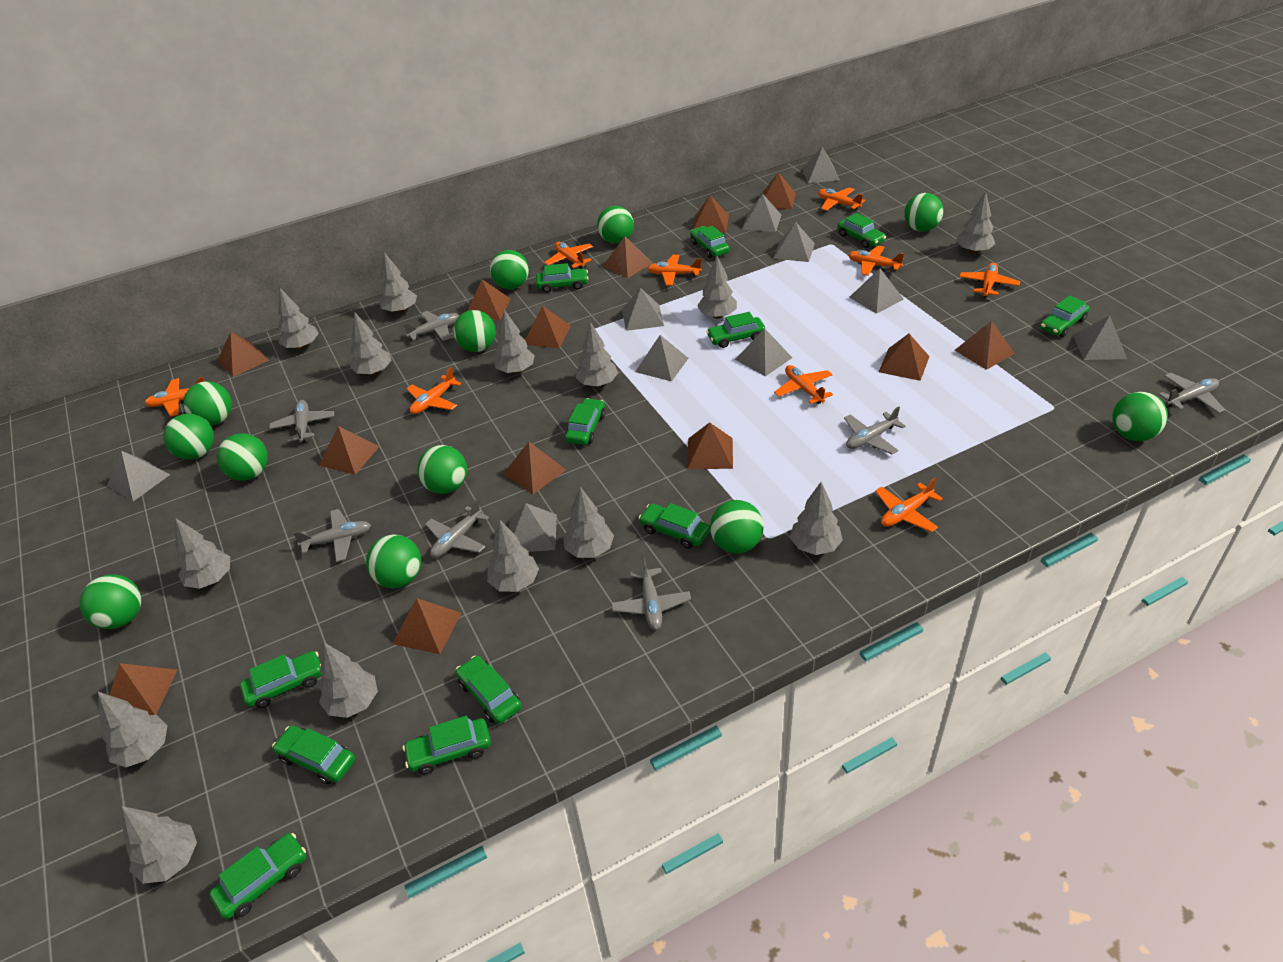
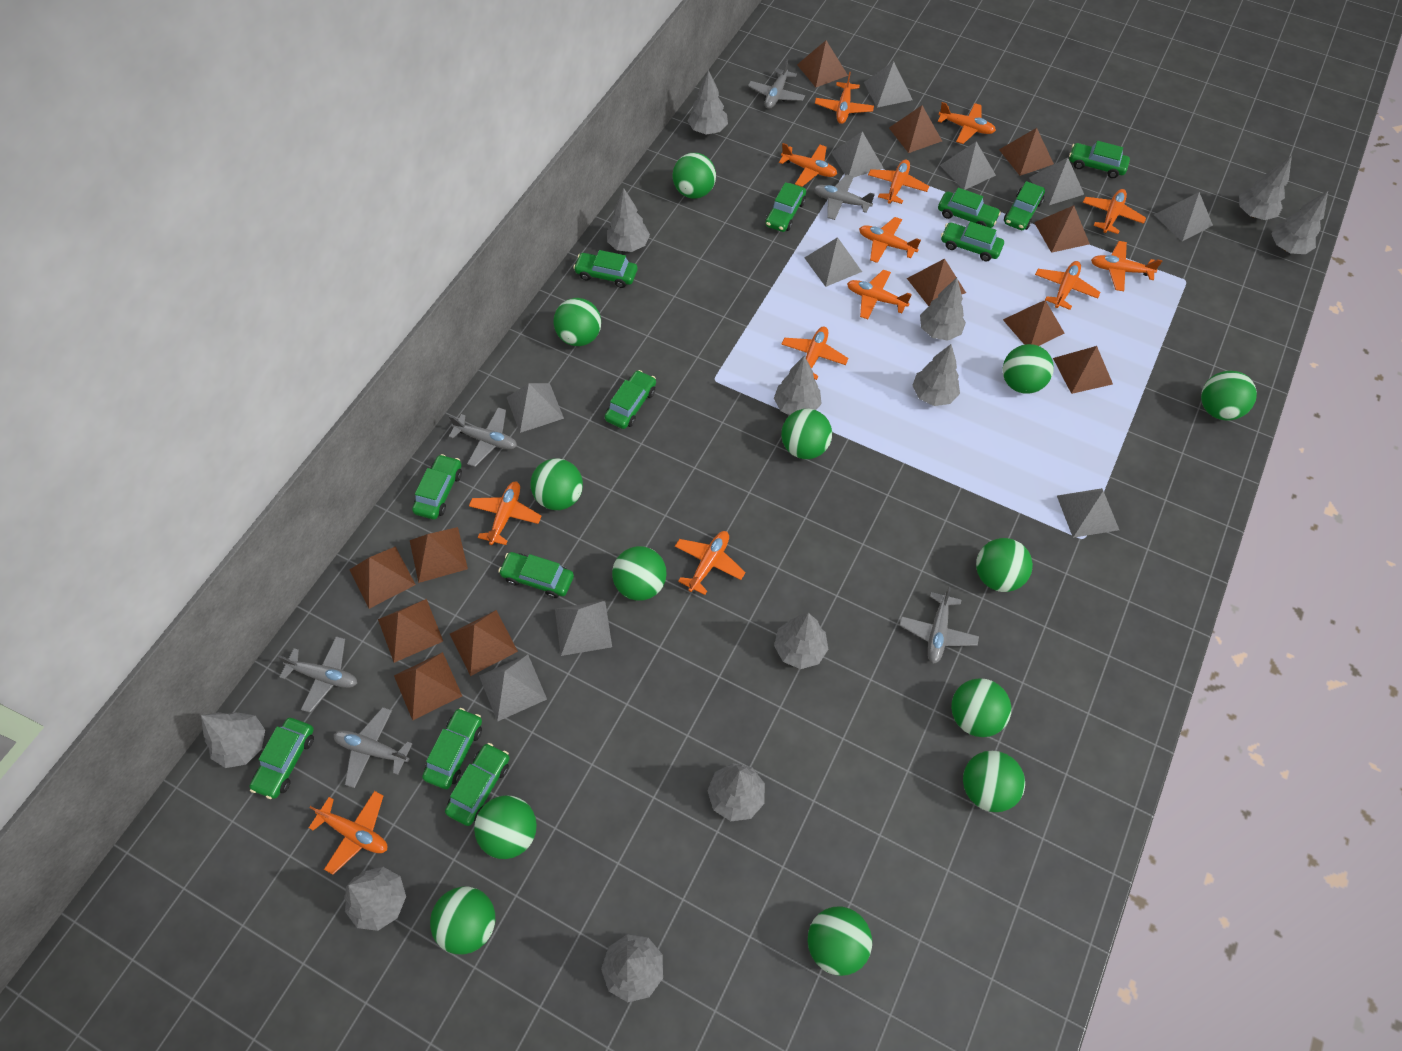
brown pyramid: 13 -> 12
green ball: 12 -> 13
grey plane: 7 -> 6
grey tree: 14 -> 12
orange plane: 9 -> 13

